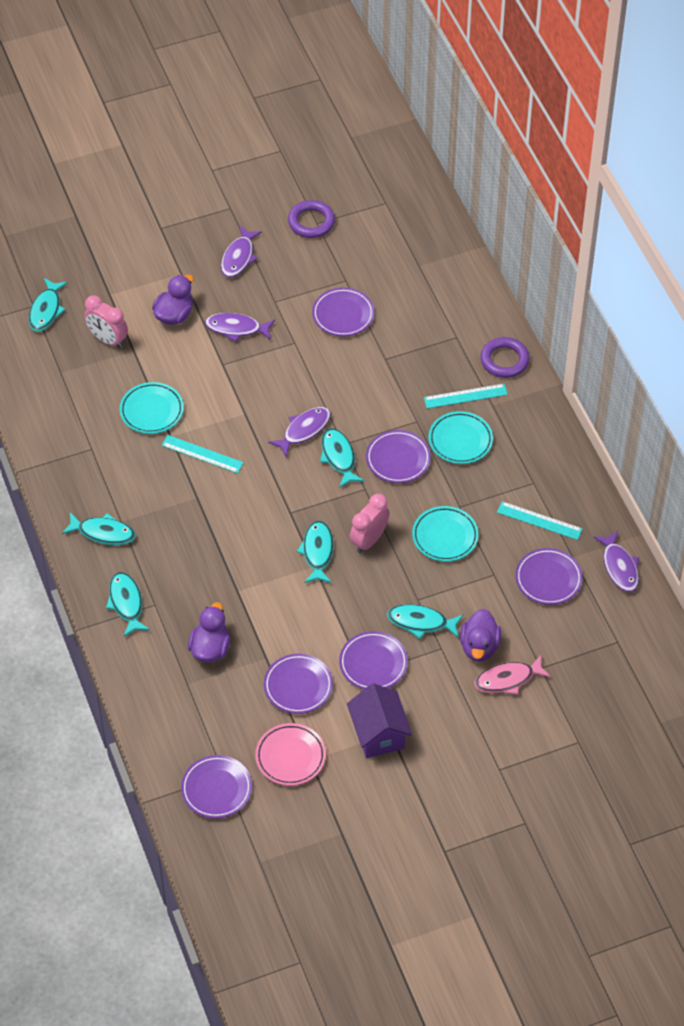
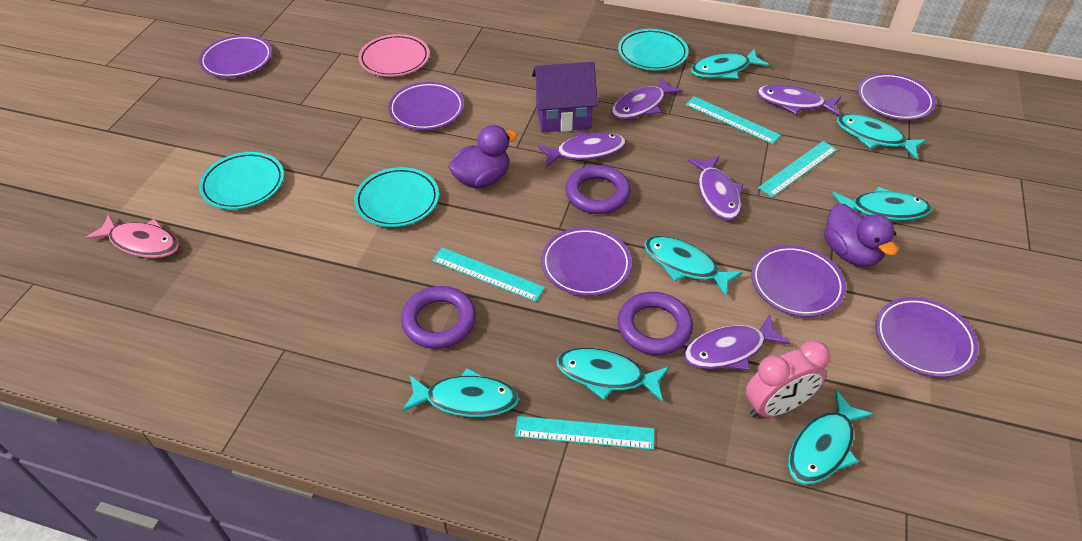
pink clock: 2 -> 1
purple duck: 3 -> 2
purple fish: 4 -> 5
purple ring: 2 -> 3
turquoise fish: 6 -> 7
turquoise ruler: 3 -> 4

